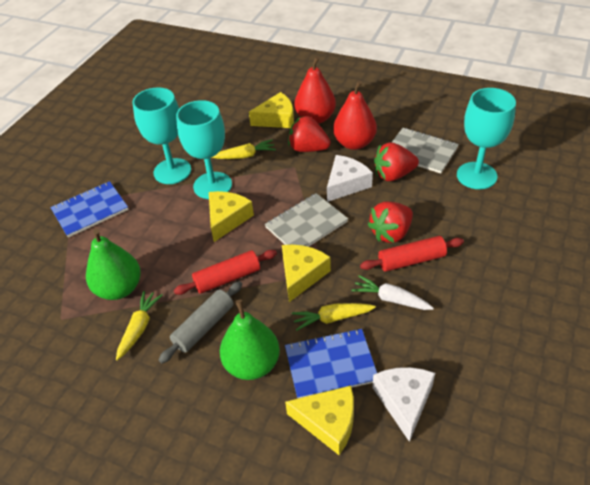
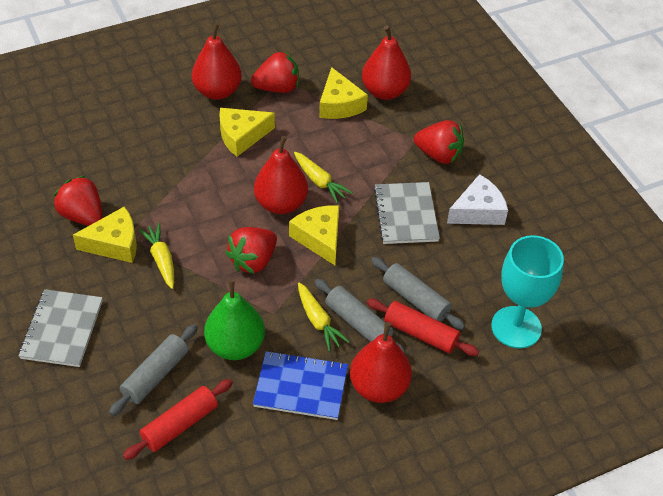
blue notebook: 2 -> 1
green pear: 2 -> 1
grey rolling pin: 1 -> 3
red pear: 2 -> 4
red strawberry: 3 -> 4
turquoise goblet: 3 -> 1
white carrot: 1 -> 0
white cheese: 2 -> 1

